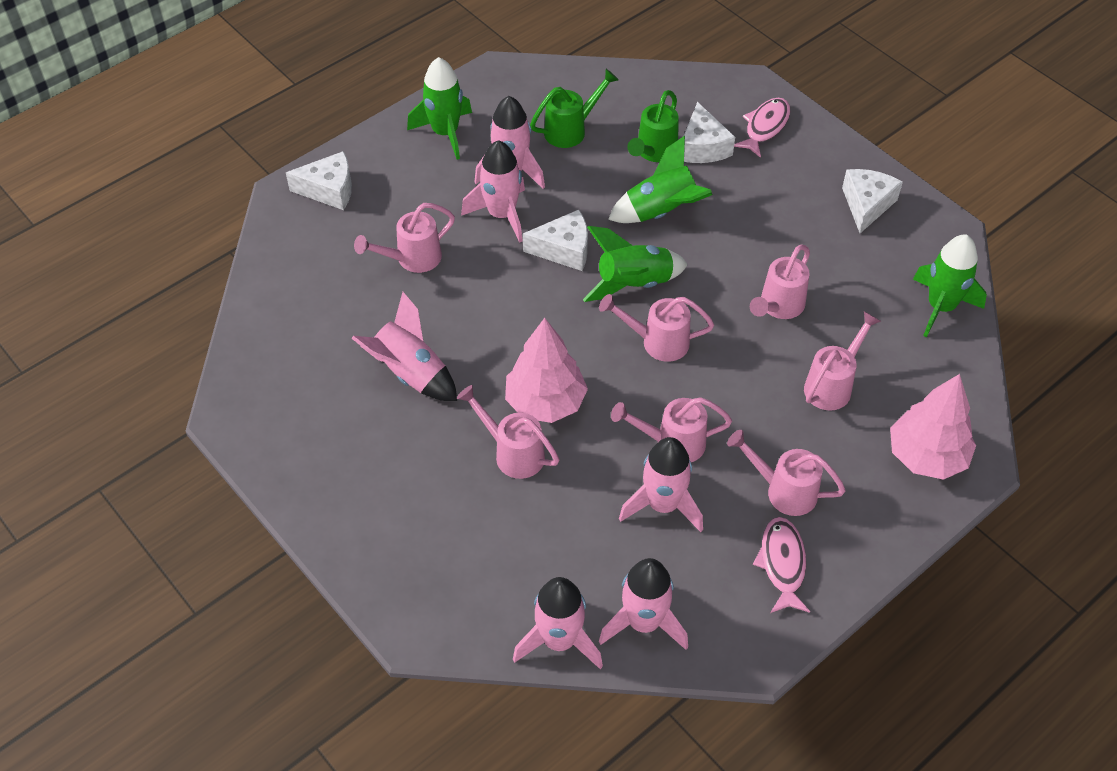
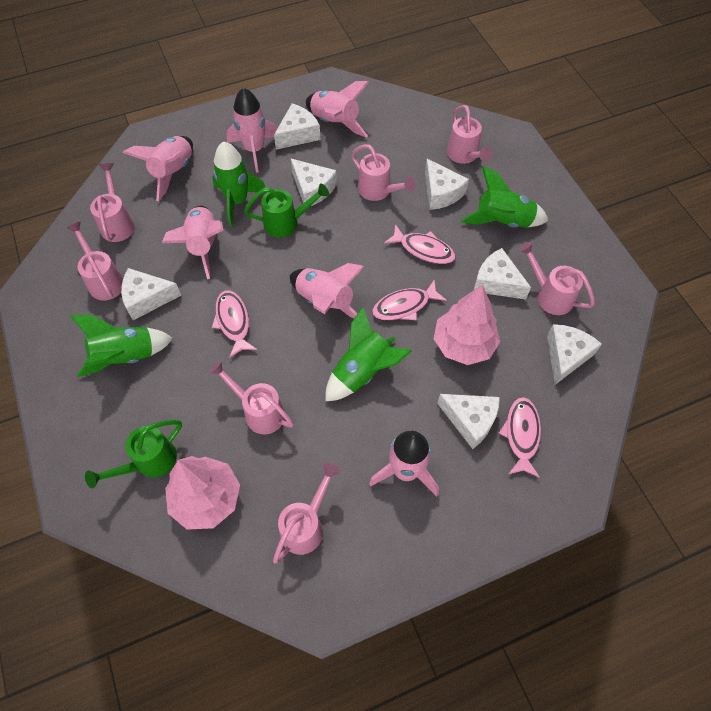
pink fish: 2 -> 4
white cheese: 4 -> 7

